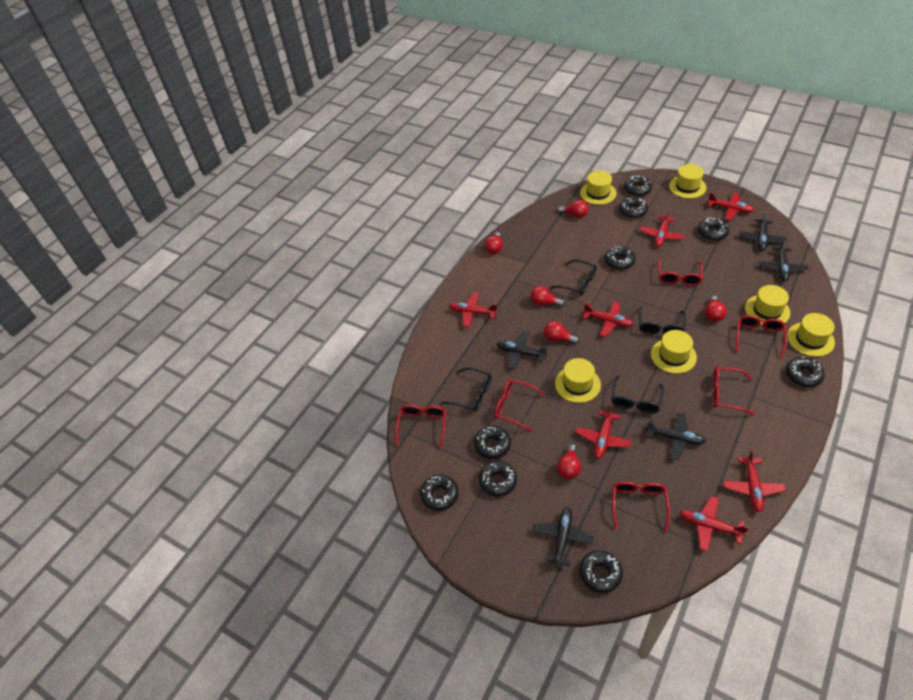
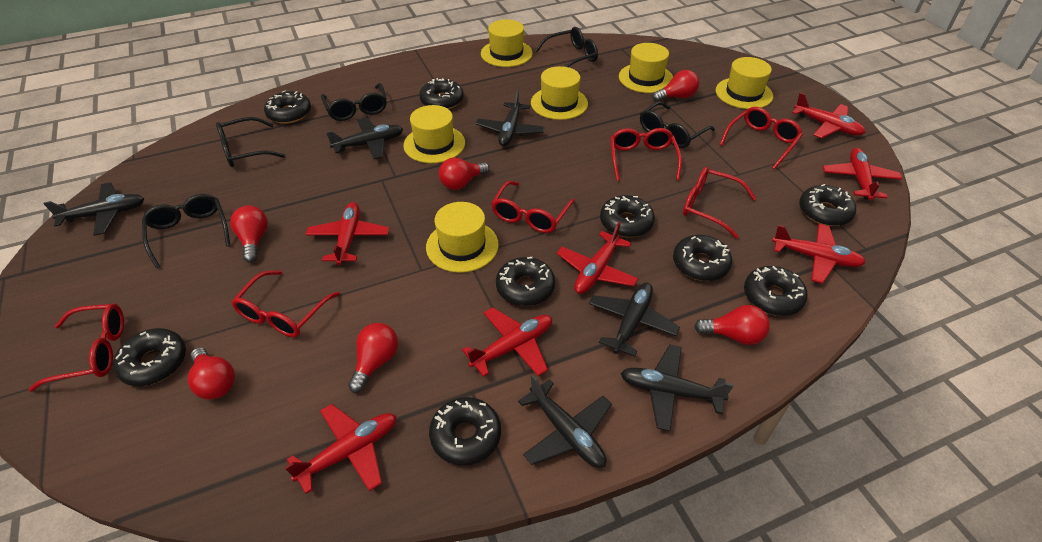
black glasses: 4 -> 5
black plane: 5 -> 6

